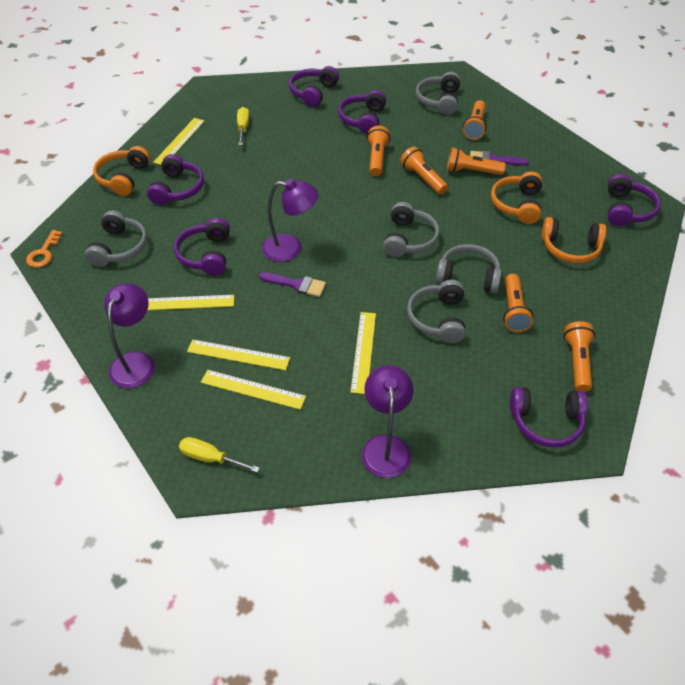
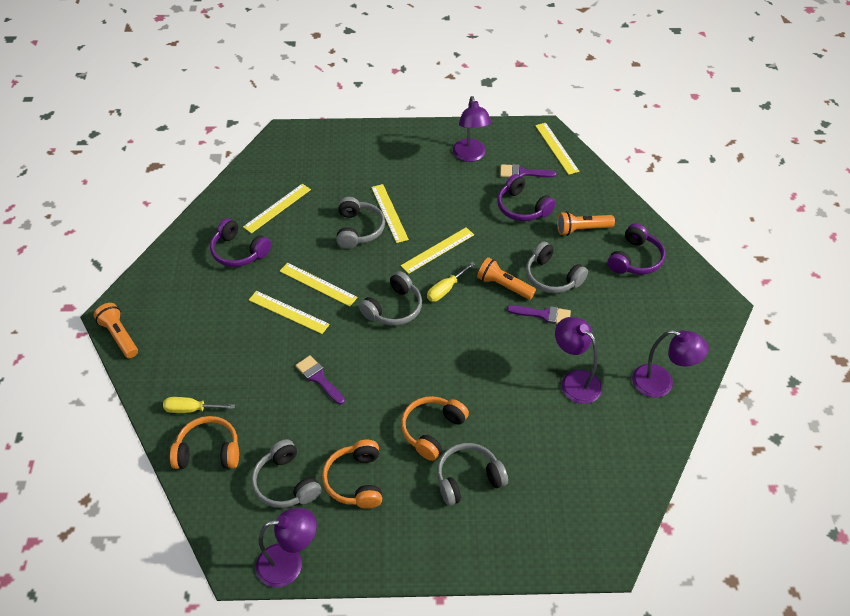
orange flashlight: 6 -> 3
orange key: 1 -> 0
purple brush: 2 -> 3
purple headphones: 6 -> 3
purple lamp: 3 -> 4
yellow ruler: 5 -> 6

